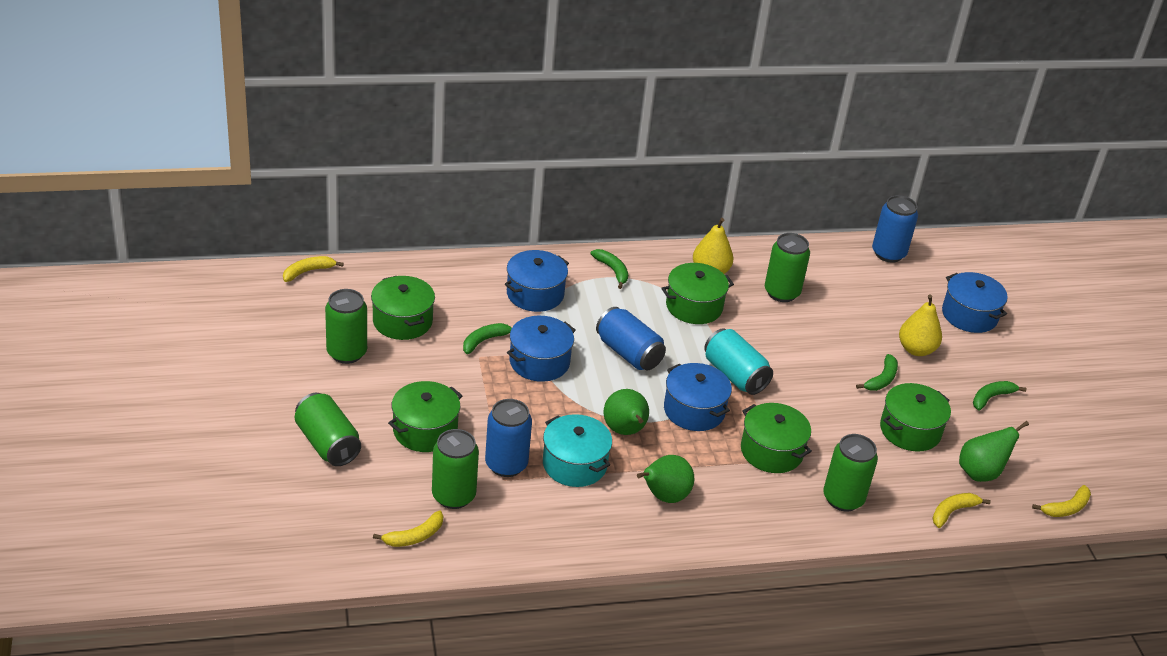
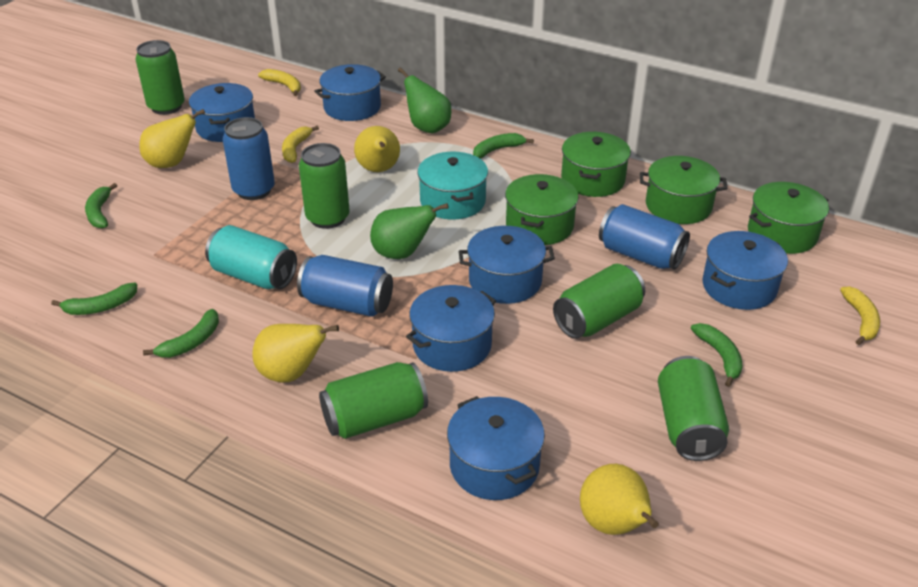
blue pot: 4 -> 6
green banana: 4 -> 5
green pear: 3 -> 2
green pot: 5 -> 4
yellow banana: 4 -> 3
yellow pear: 2 -> 4

